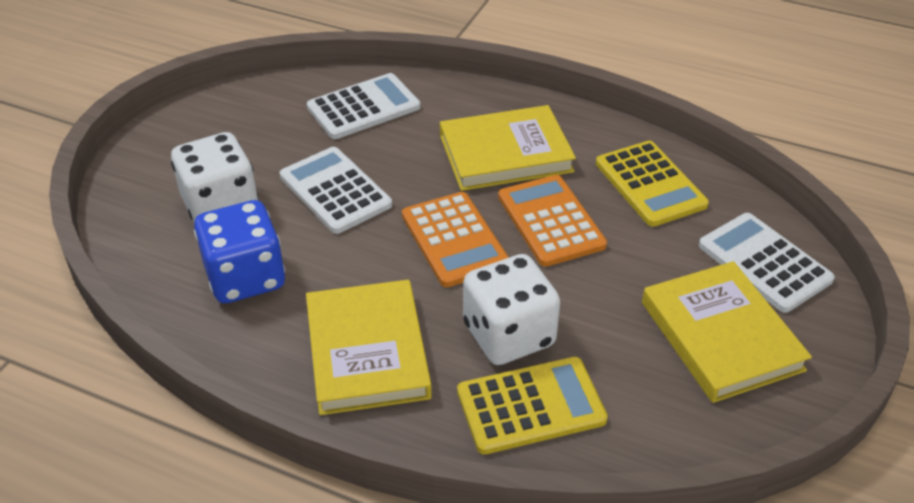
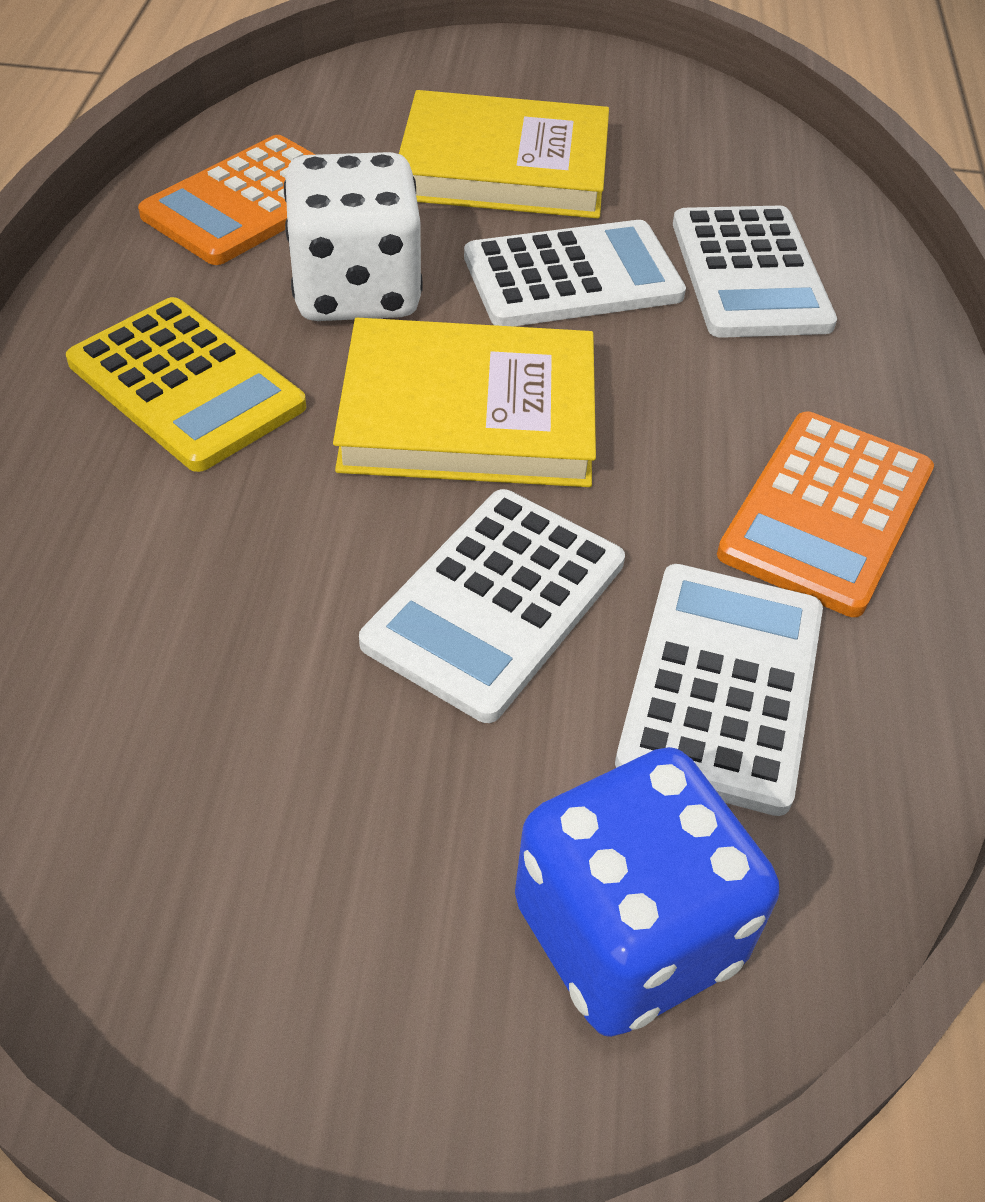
white calculator: 3 -> 4
white dice: 2 -> 1
yellow book: 3 -> 2
yellow calculator: 2 -> 1

